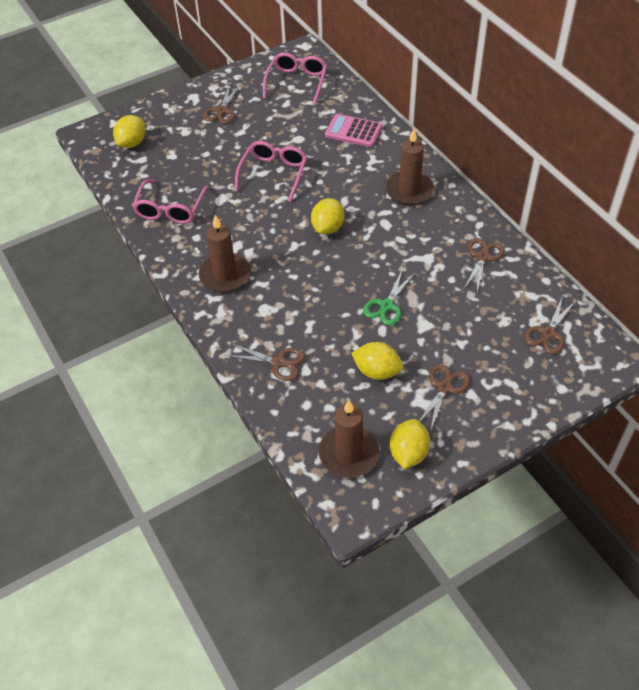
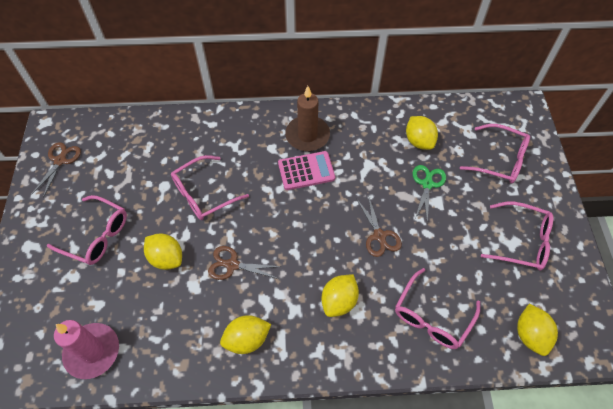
brown candle: 3 -> 1
brown scissors: 5 -> 3
pink candle: 0 -> 1
pink glasses: 3 -> 5
yellow lemon: 4 -> 5

